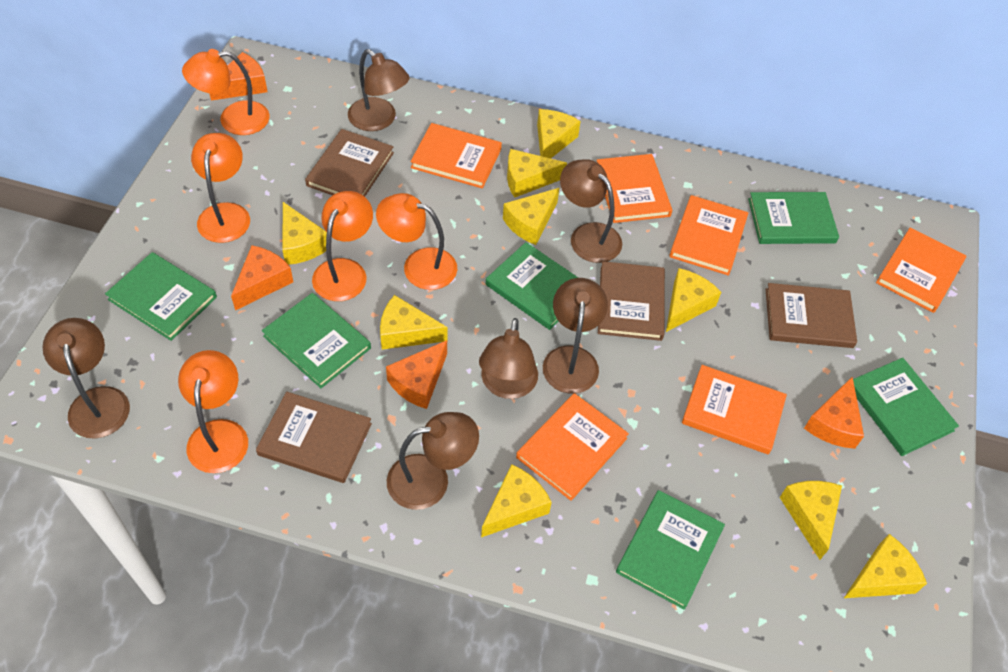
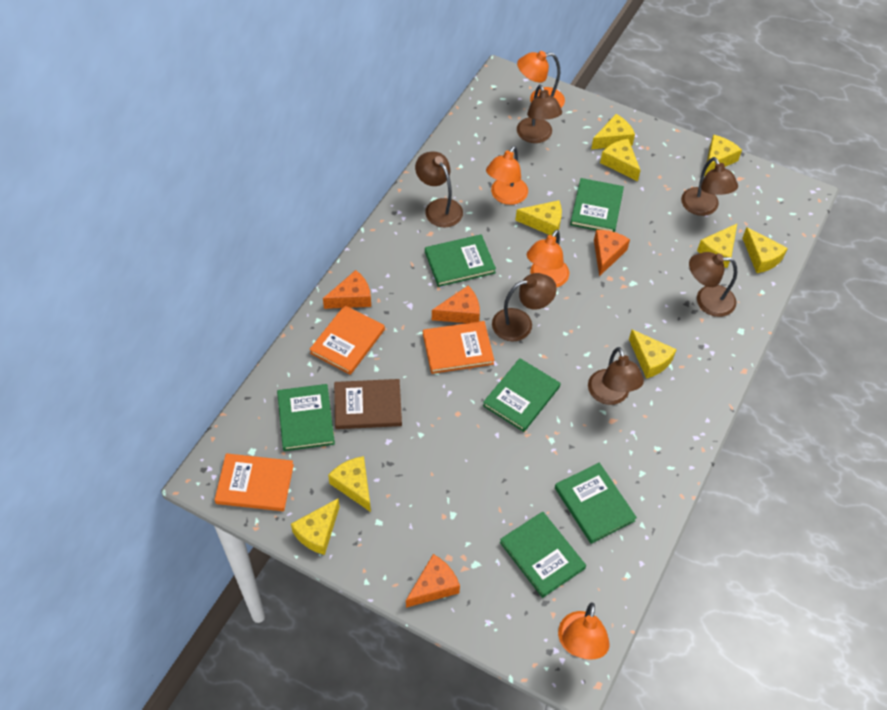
brown book: 4 -> 1
orange book: 6 -> 3
orange lamp: 5 -> 4

